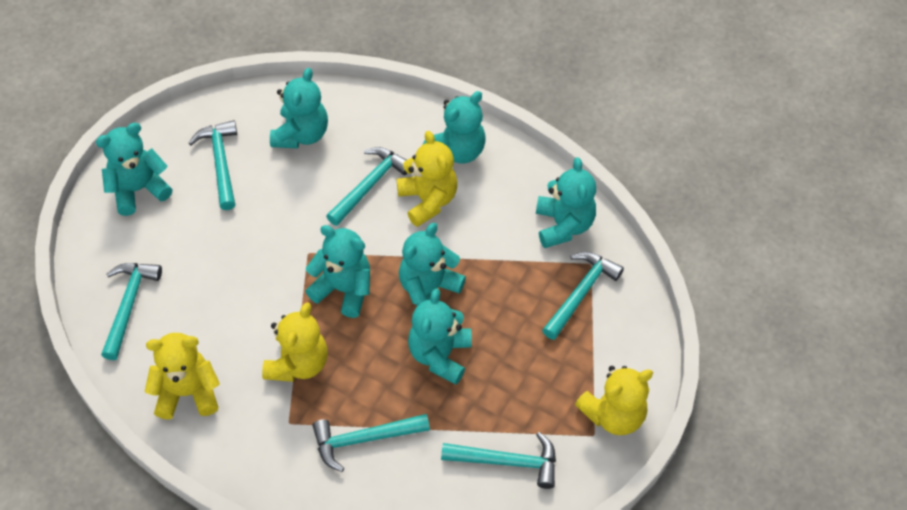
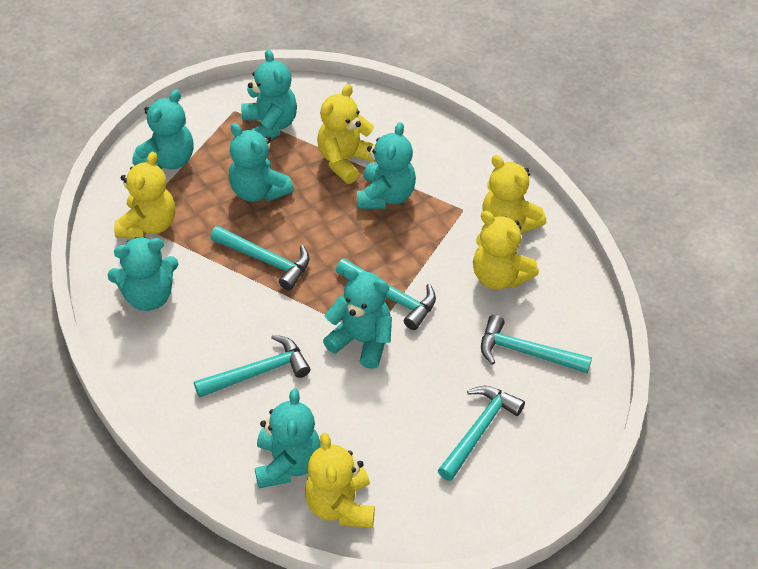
turquoise hammer: 6 -> 5
yellow teddy bear: 4 -> 5

